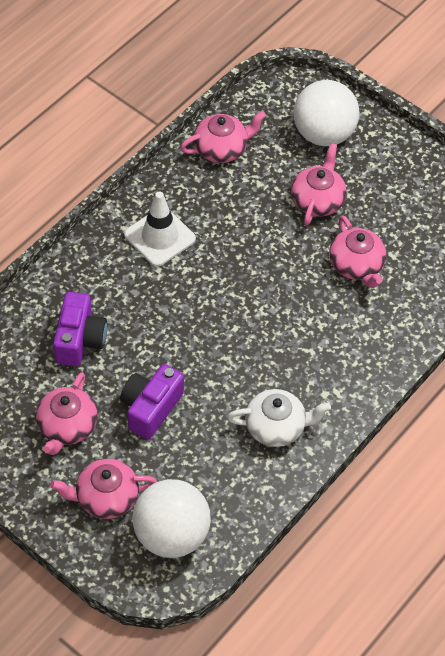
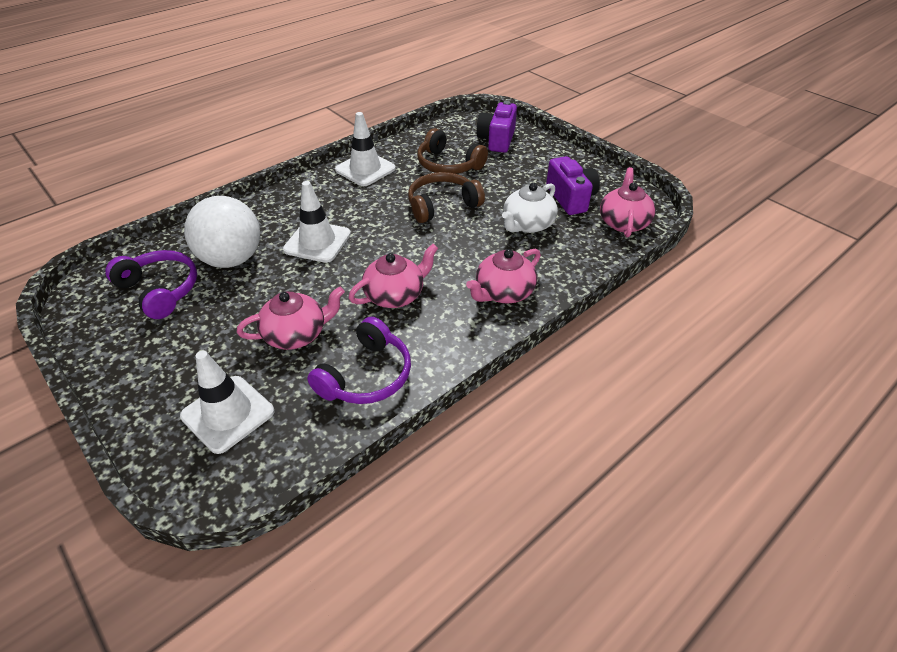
brown headphones: 0 -> 2
pink teapot: 5 -> 4
purple headphones: 0 -> 2
white ball: 2 -> 1
white traffic cone: 1 -> 3

